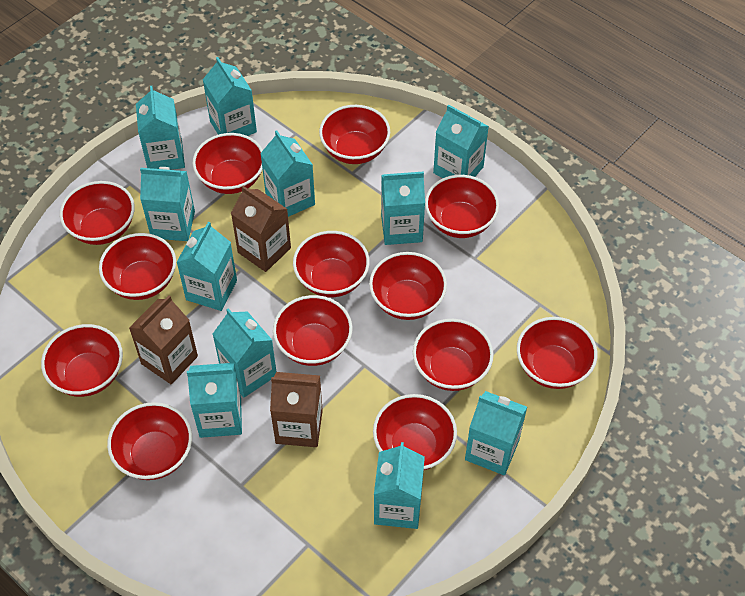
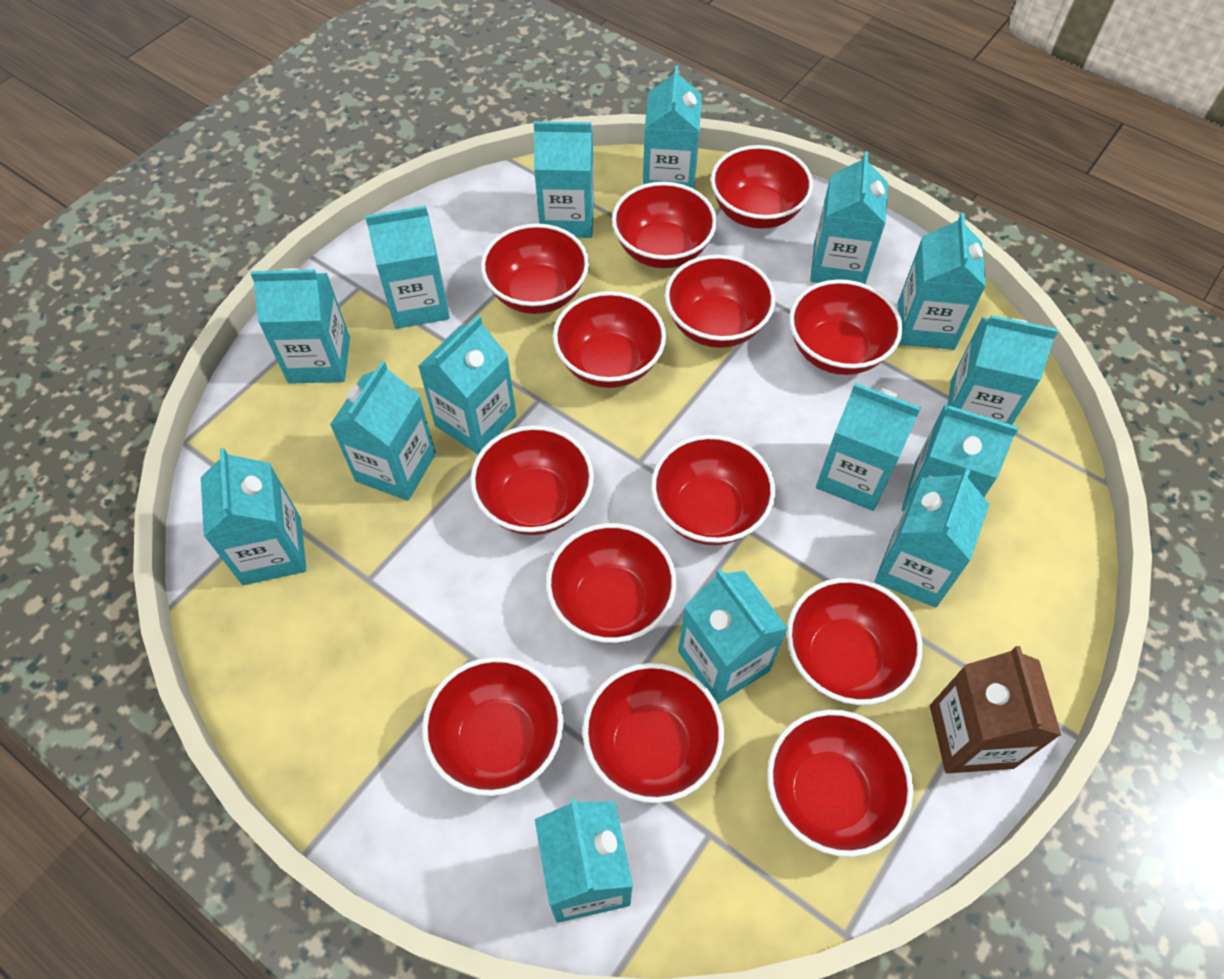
brown carton: 3 -> 1
turquoise carton: 11 -> 15

